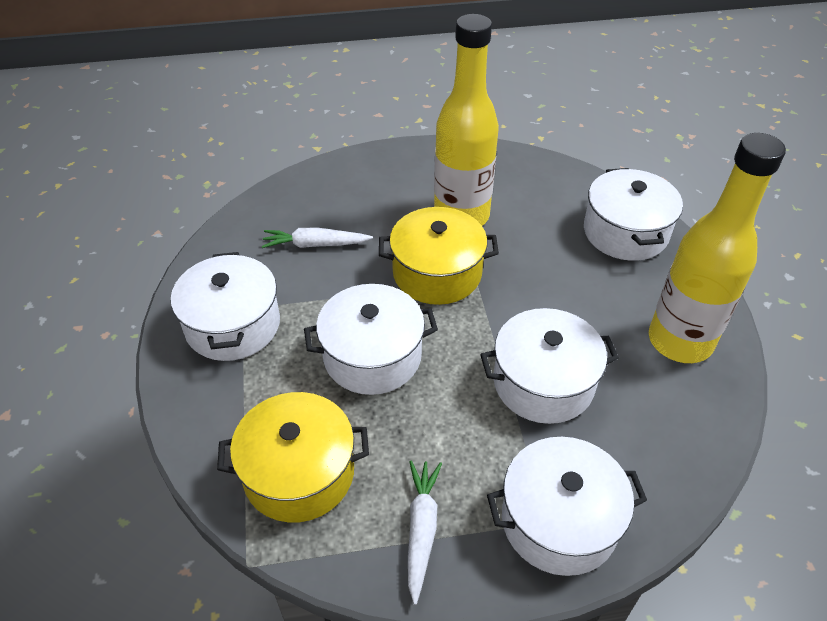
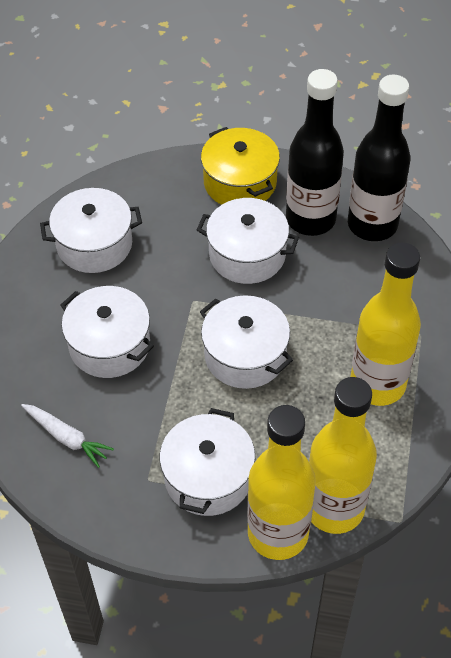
black bottle: 0 -> 2
white carrot: 2 -> 1
yellow bottle: 2 -> 3
yellow pot: 2 -> 1

